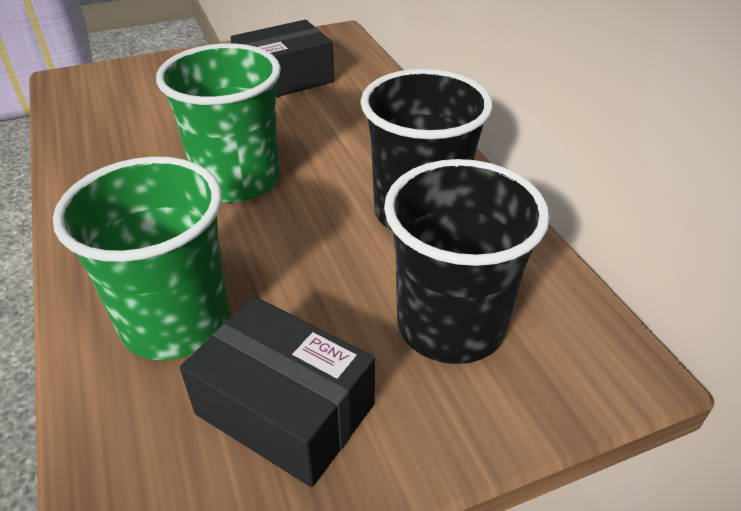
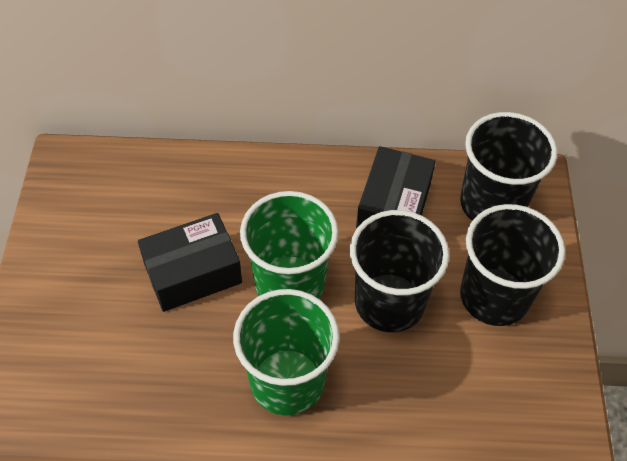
black cup: 2 -> 3

